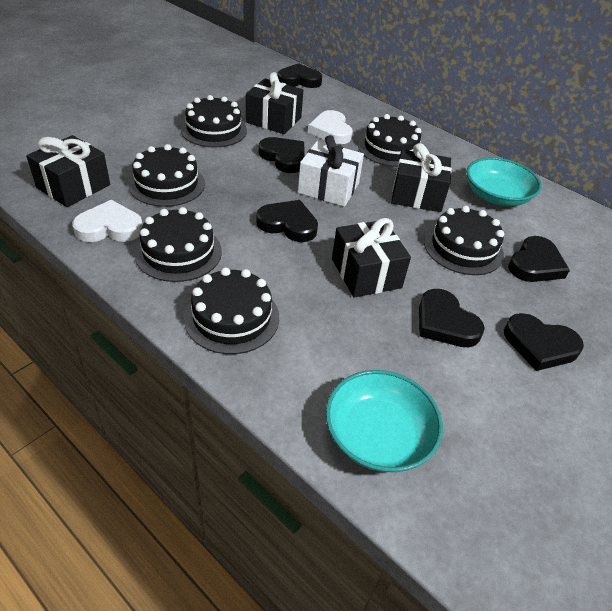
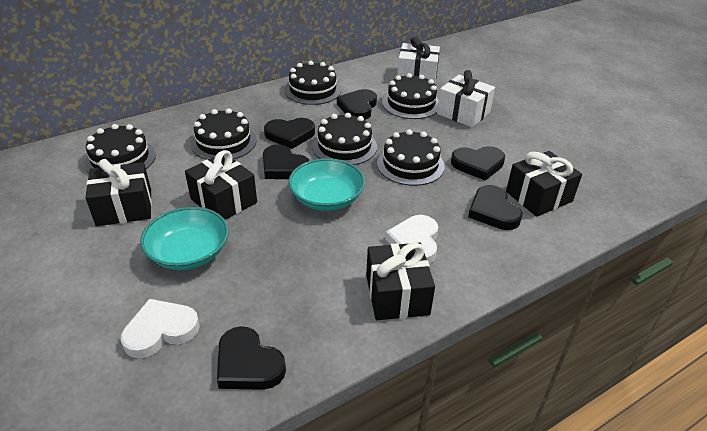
white gift: 1 -> 2

